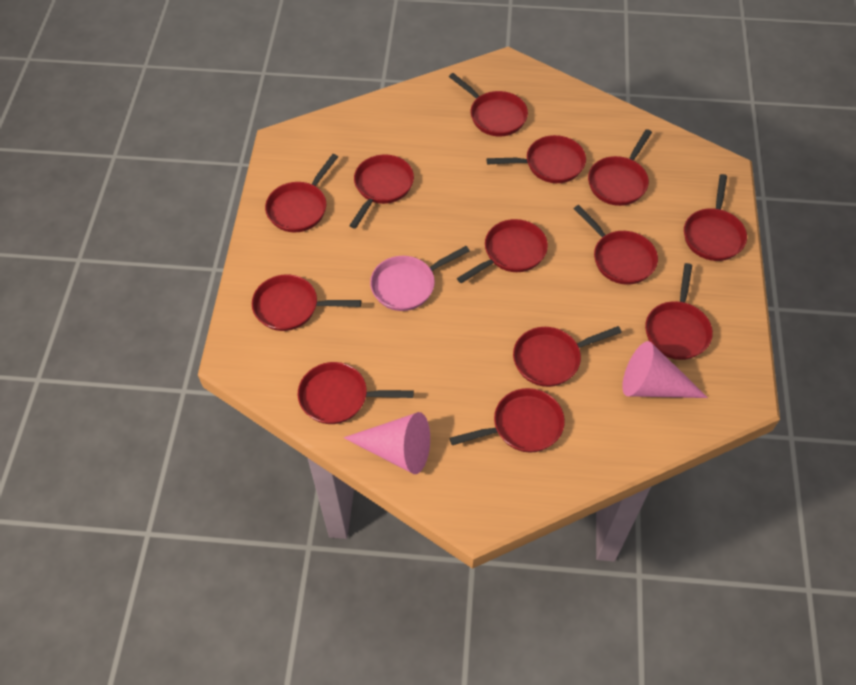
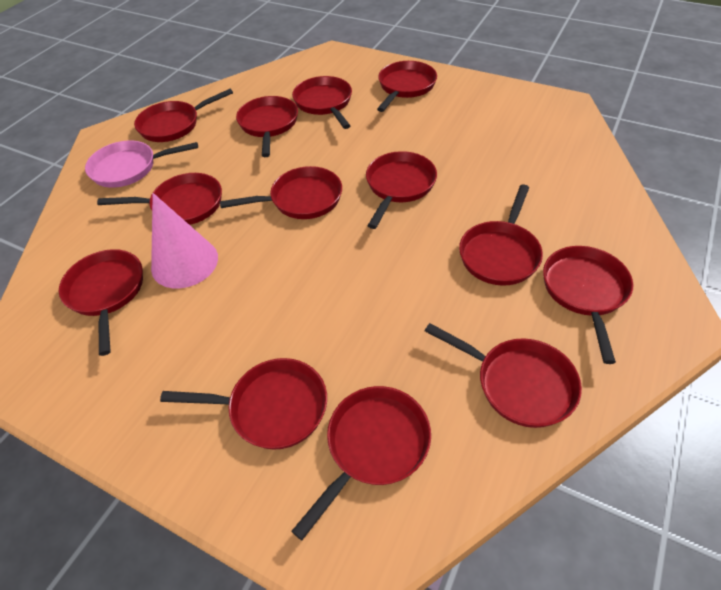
pink cone: 2 -> 1

